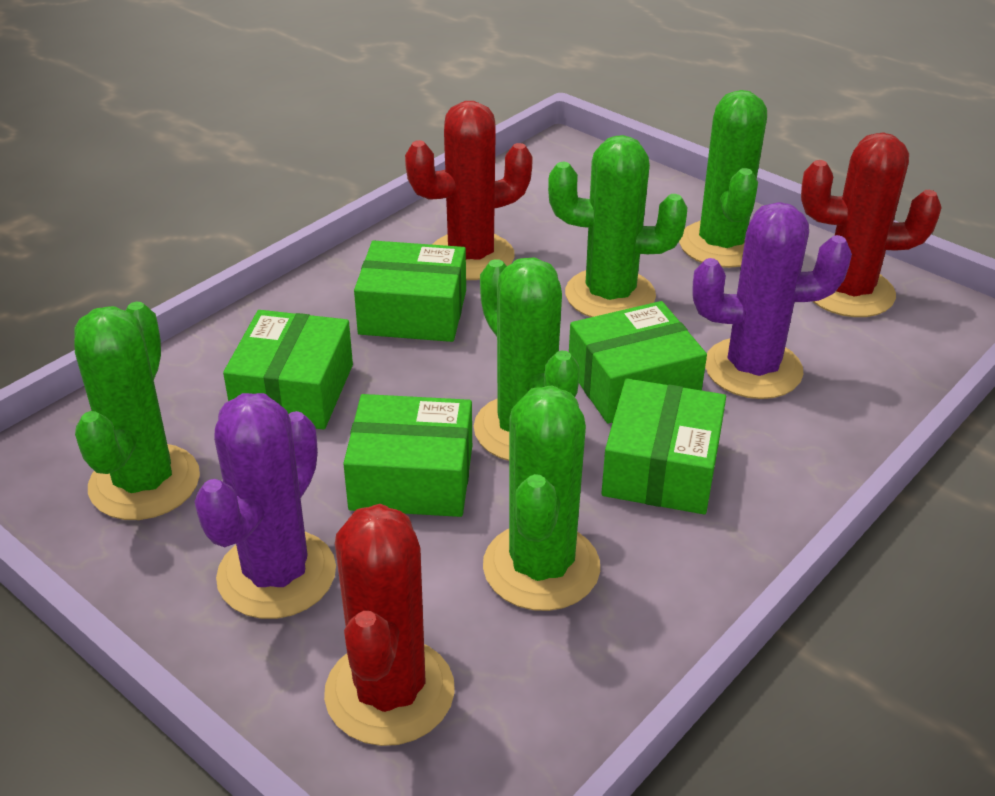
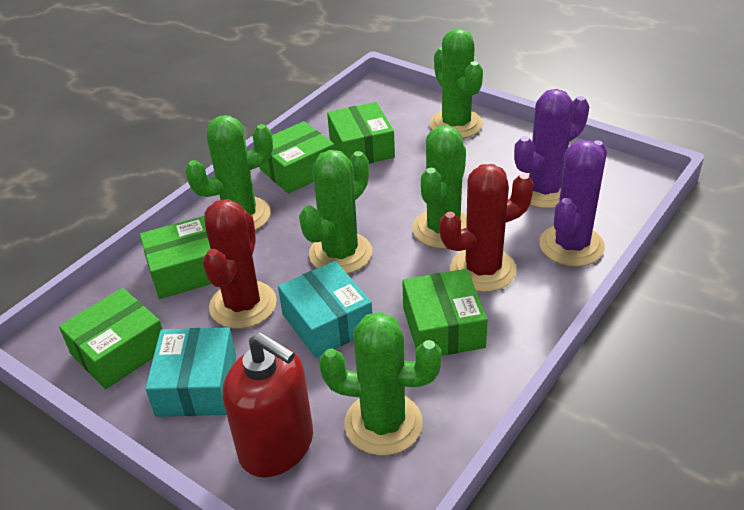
red cactus: 3 -> 2
red soap dispenser: 0 -> 1
turquoise box: 0 -> 2

